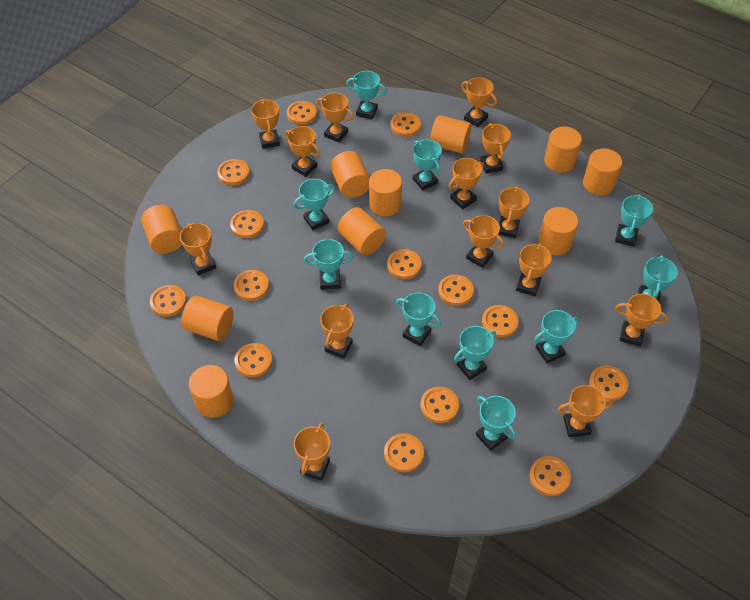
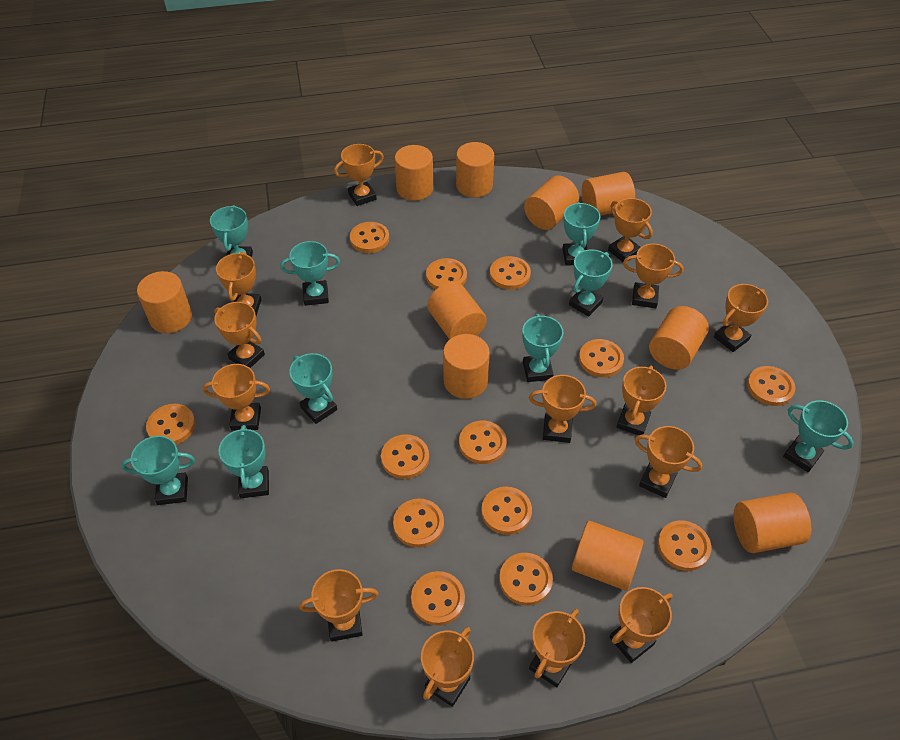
orange button: 14 -> 13
turquoise trophy: 10 -> 9

